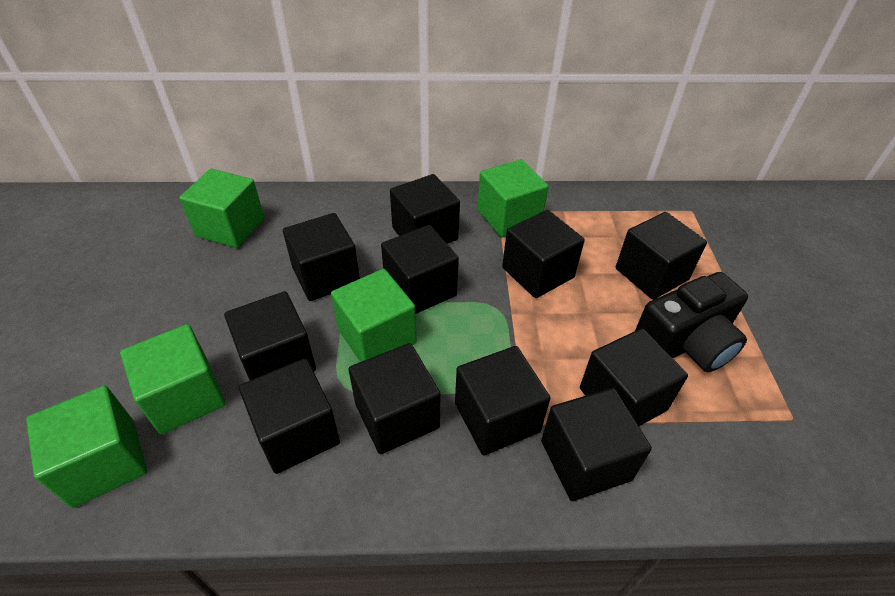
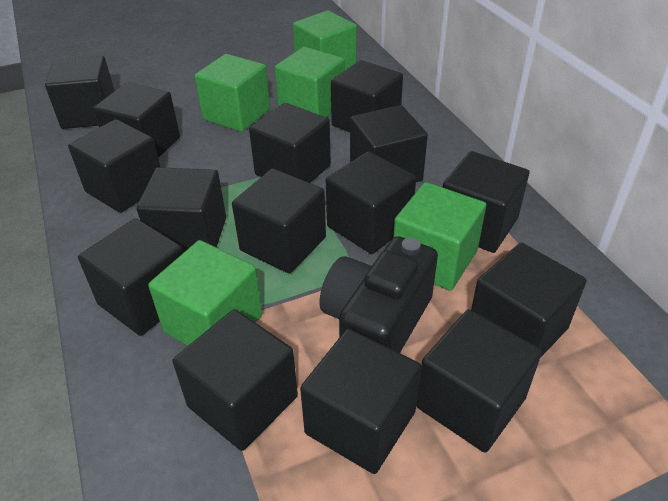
black cube: 11 -> 15

